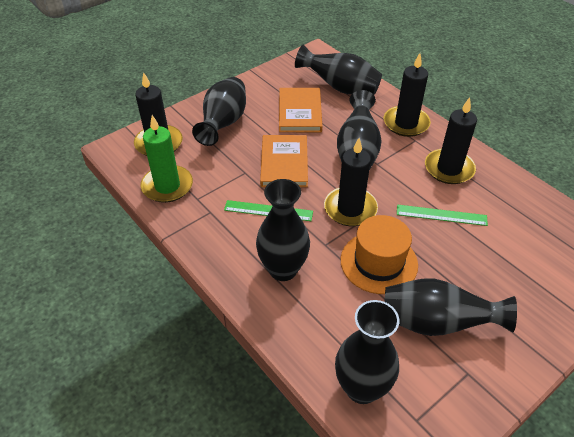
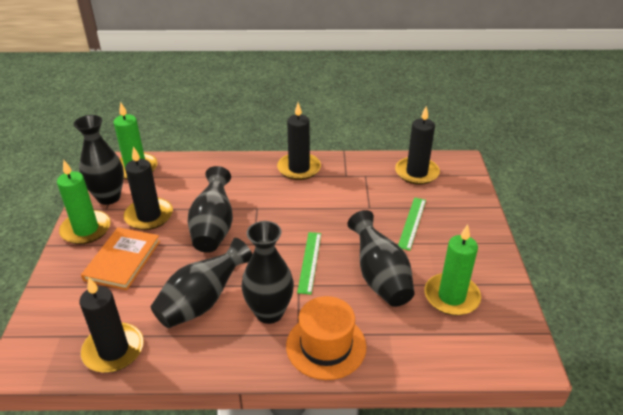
black vase: 6 -> 5
green candle: 1 -> 3
orange book: 2 -> 1

